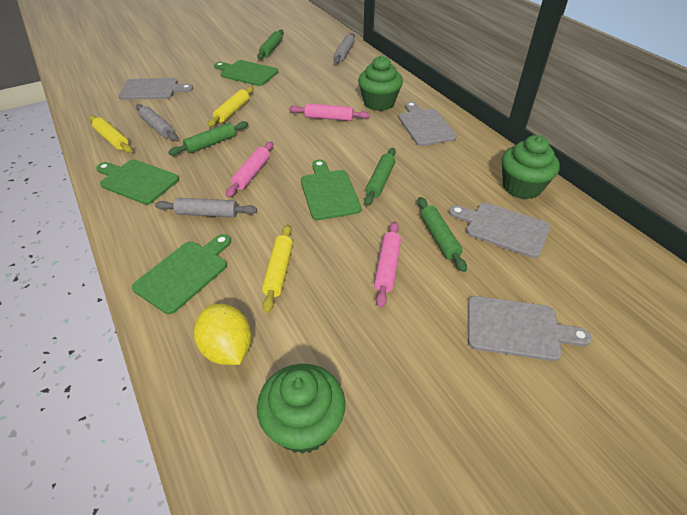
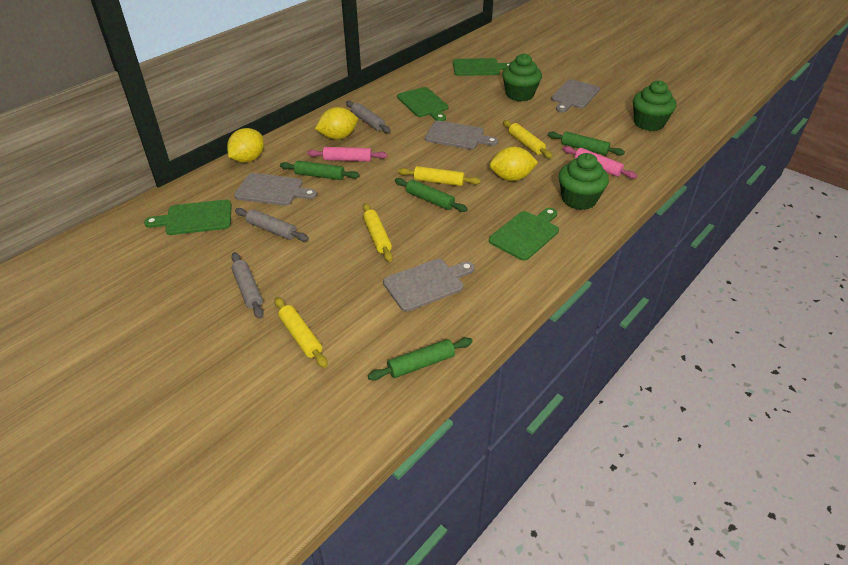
pink rolling pin: 3 -> 2
yellow lemon: 1 -> 3
yellow rolling pin: 3 -> 4

